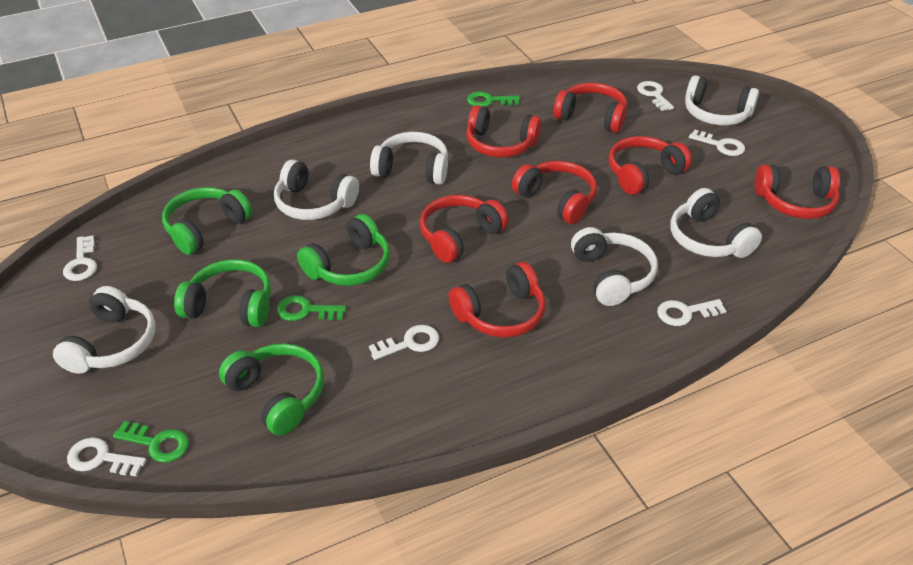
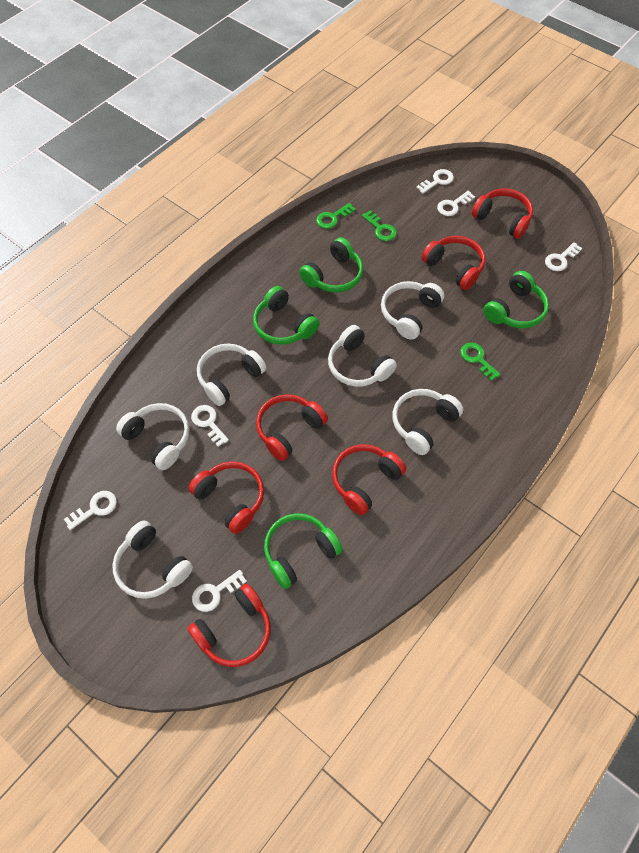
red headphones: 7 -> 6

